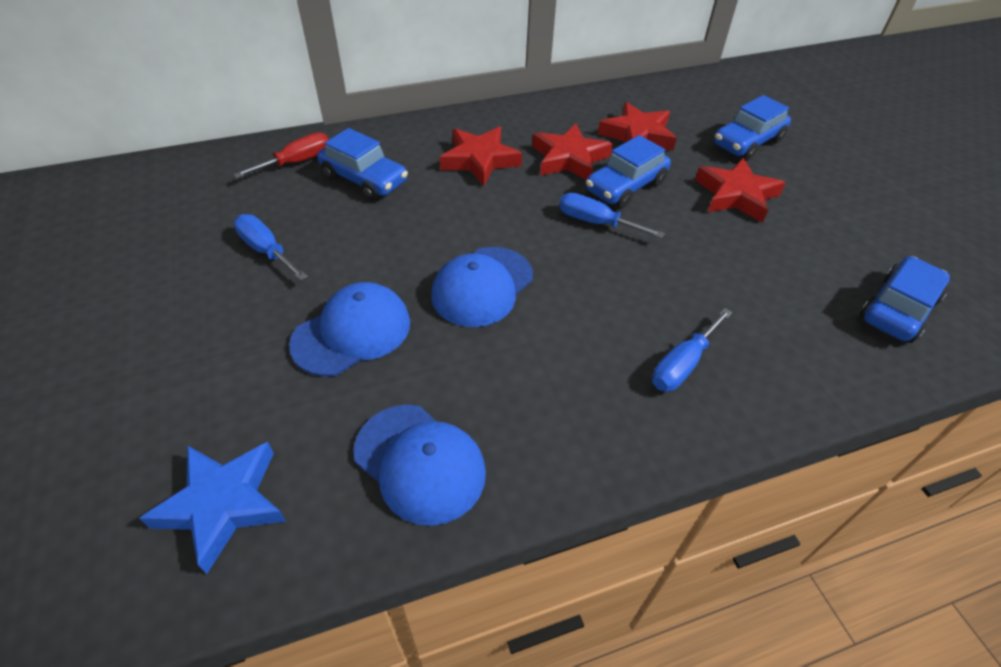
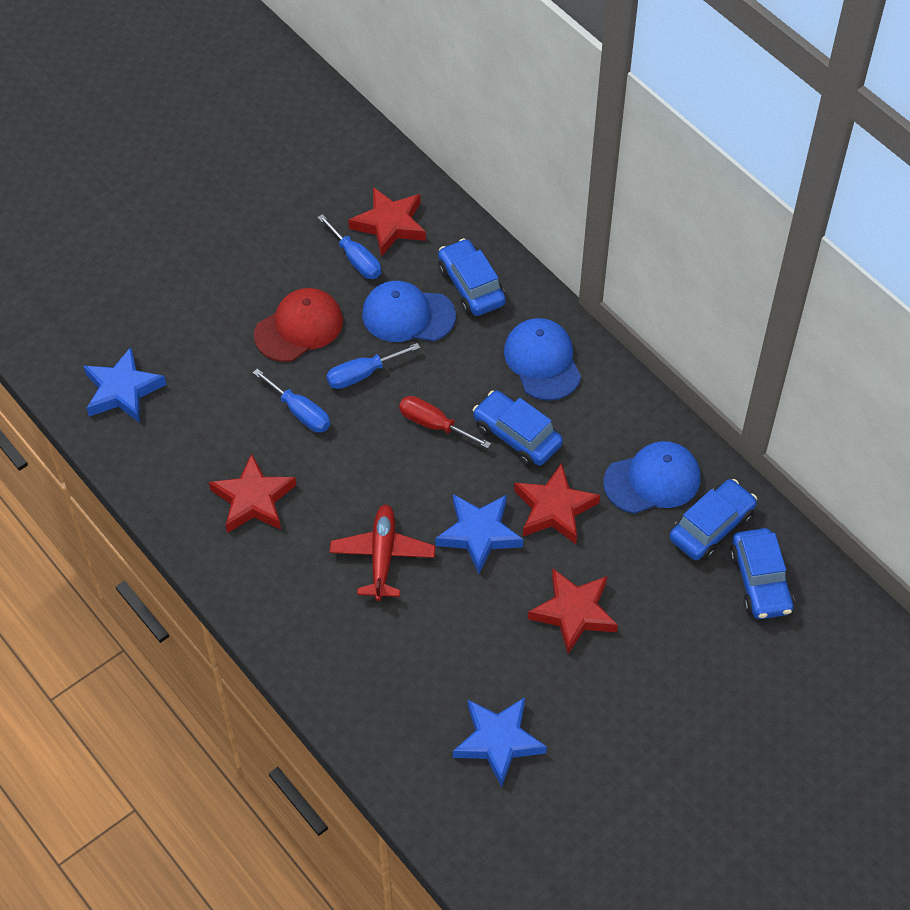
blue star: 1 -> 3
red cap: 0 -> 1
red plane: 0 -> 1

